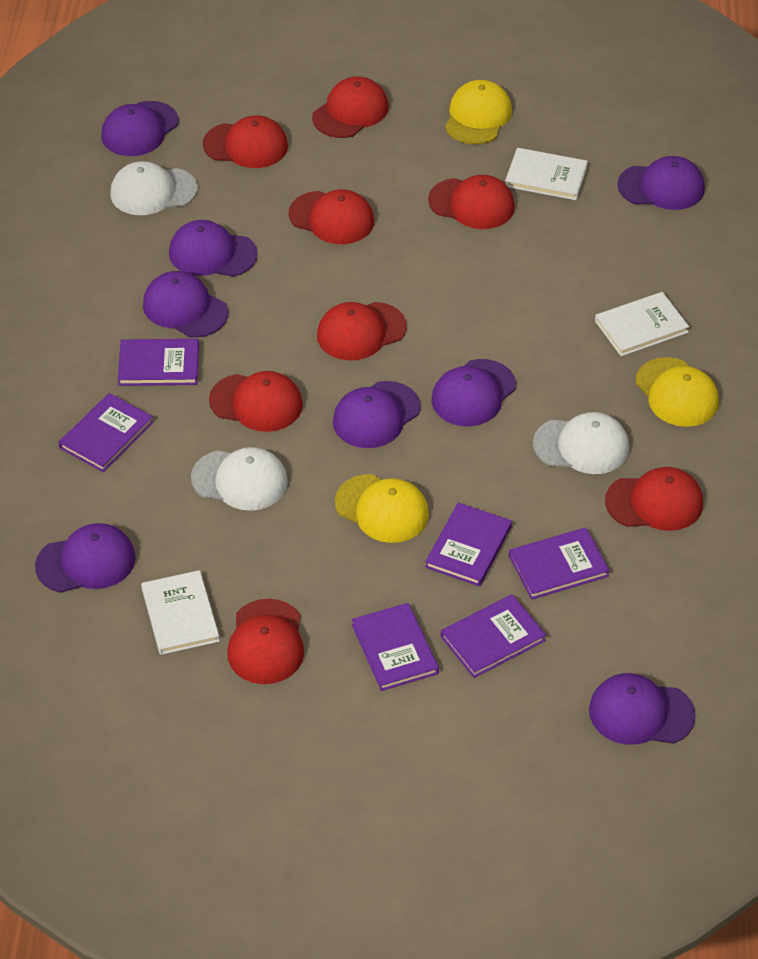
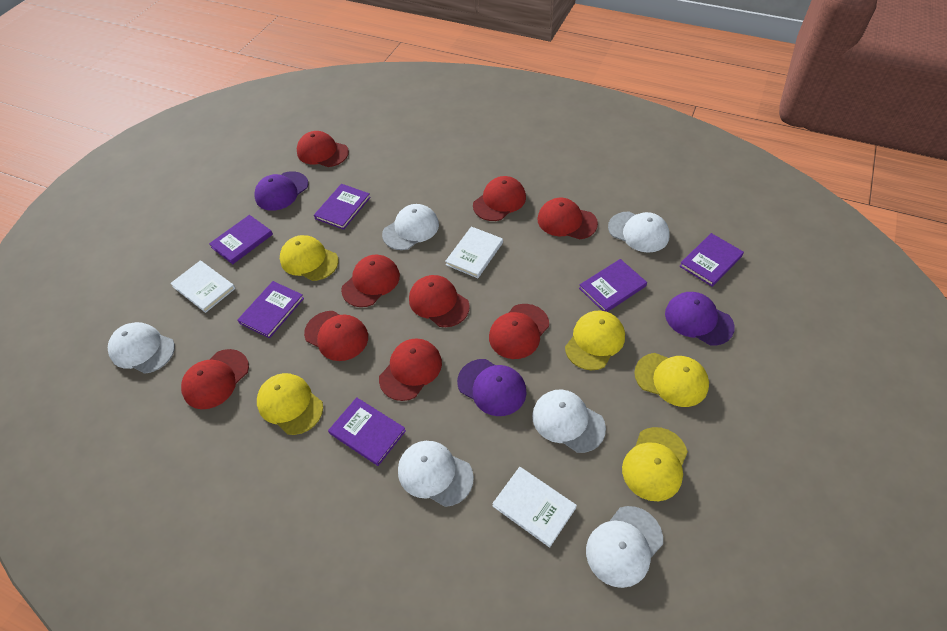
purple cap: 8 -> 3
red cap: 8 -> 9
white cap: 3 -> 6
yellow cap: 3 -> 5

